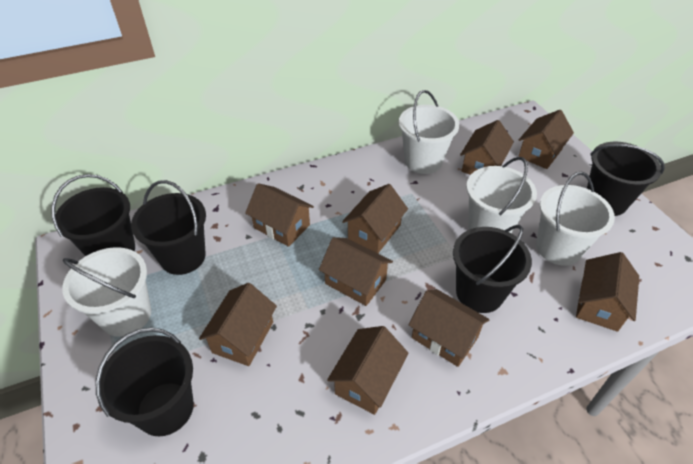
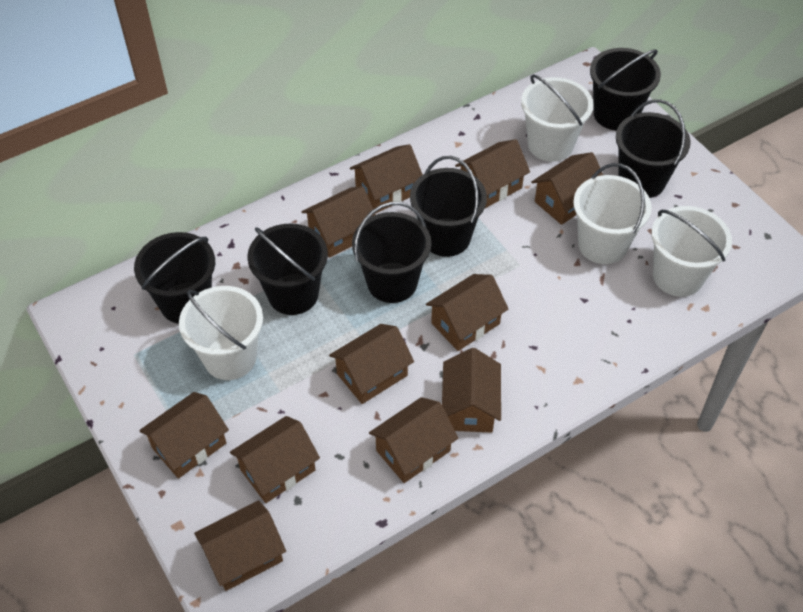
black bucket: 5 -> 6
brown house: 9 -> 11

